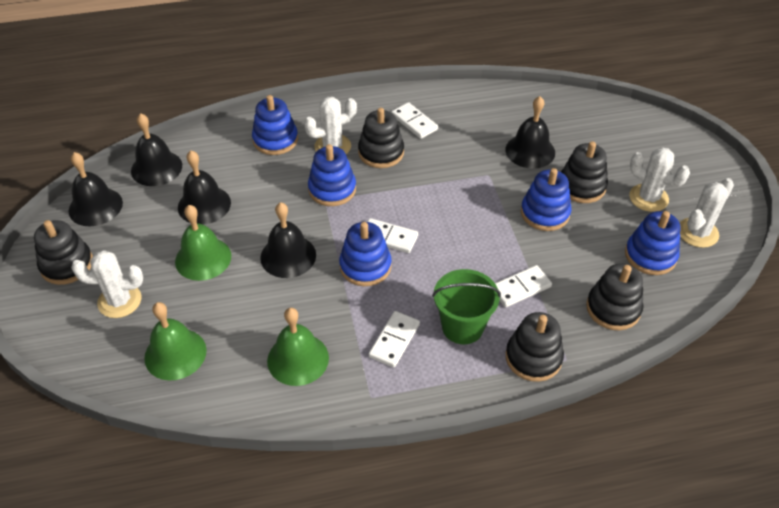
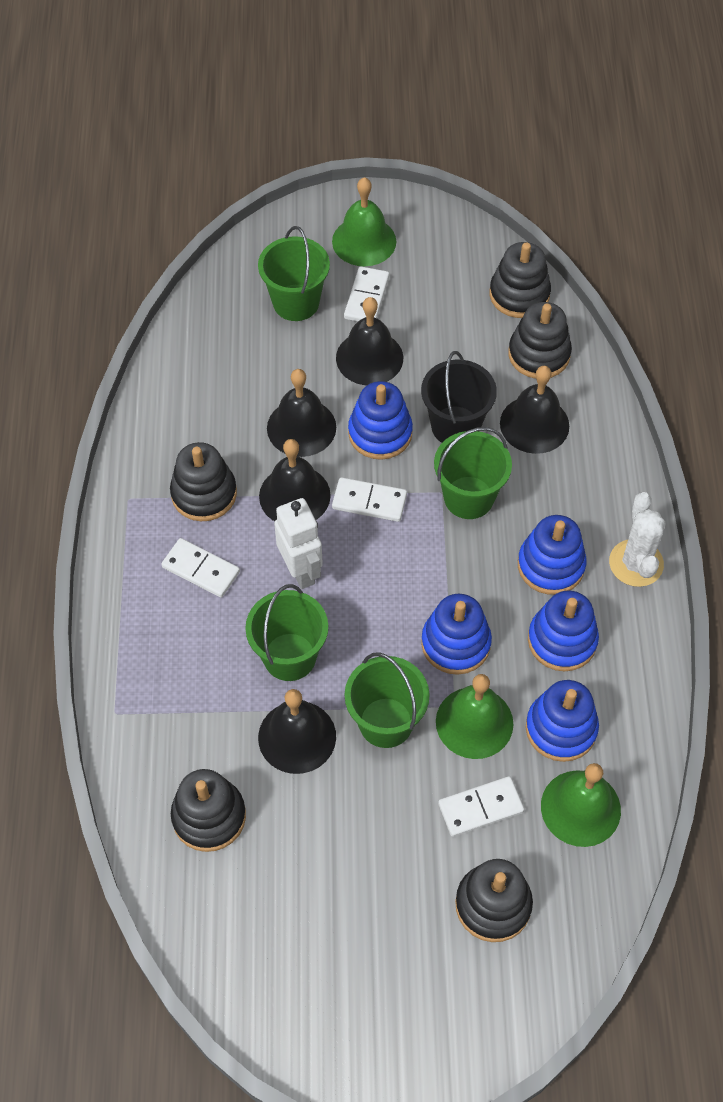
black bucket: 0 -> 1
green bucket: 1 -> 4
white cactus: 4 -> 1
white robot: 0 -> 1

